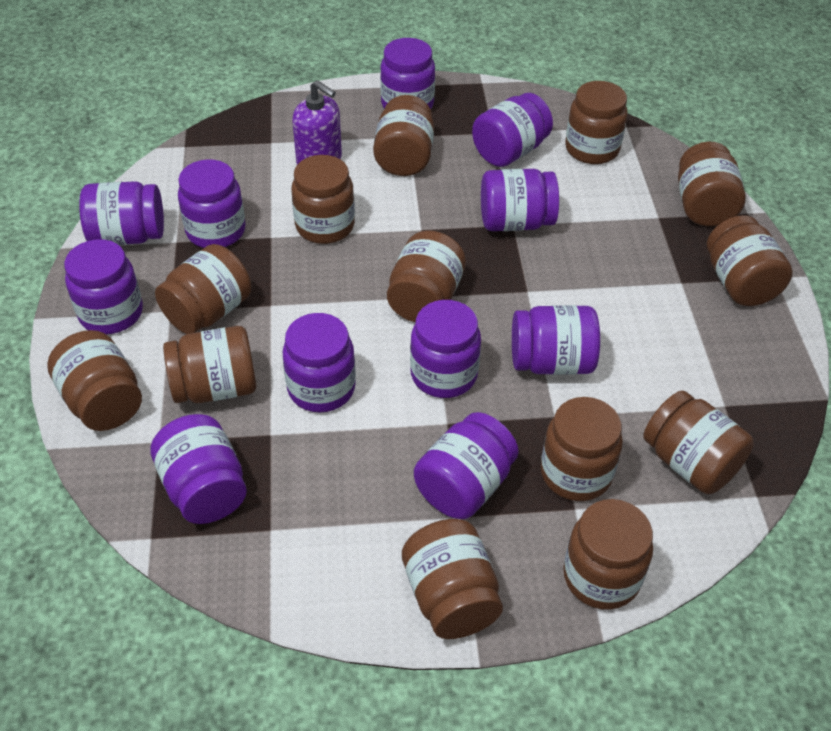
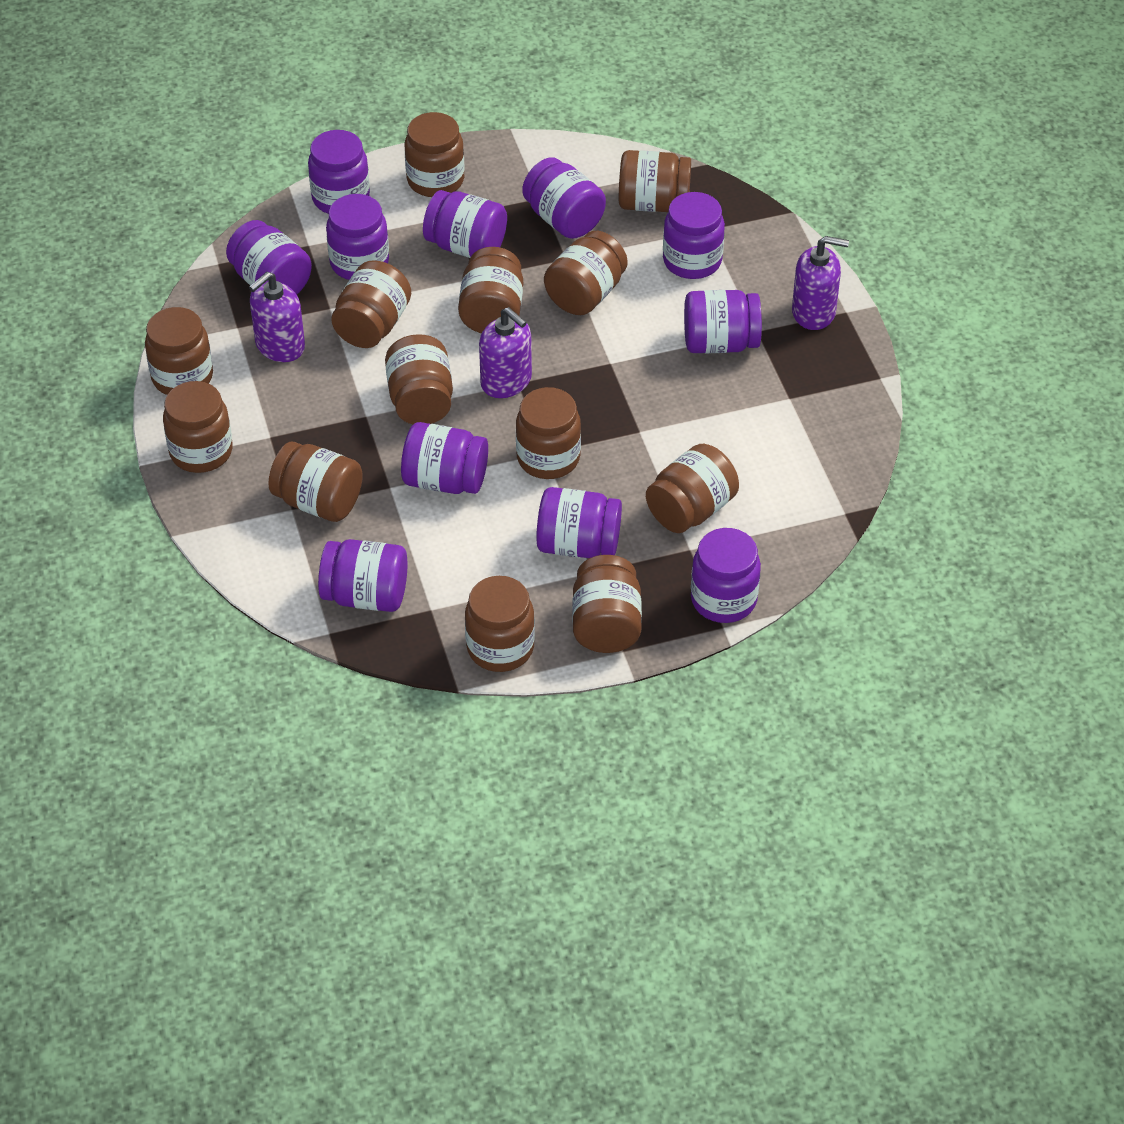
purple soap dispenser: 1 -> 3

